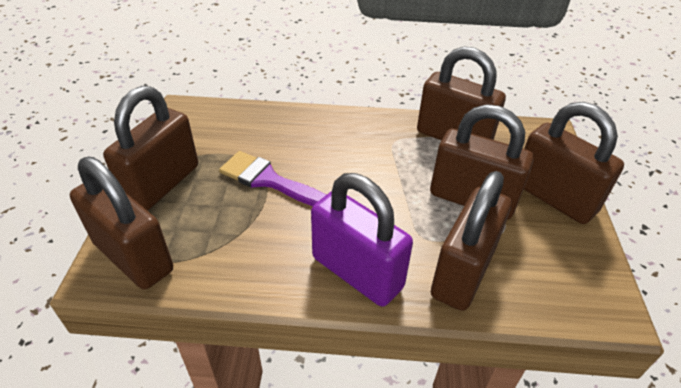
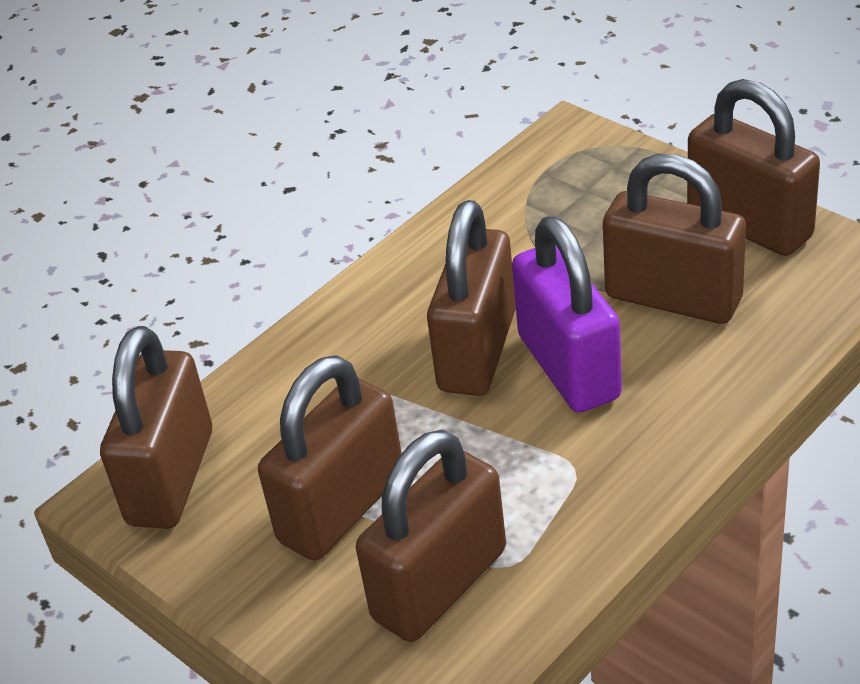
purple brush: 1 -> 0

